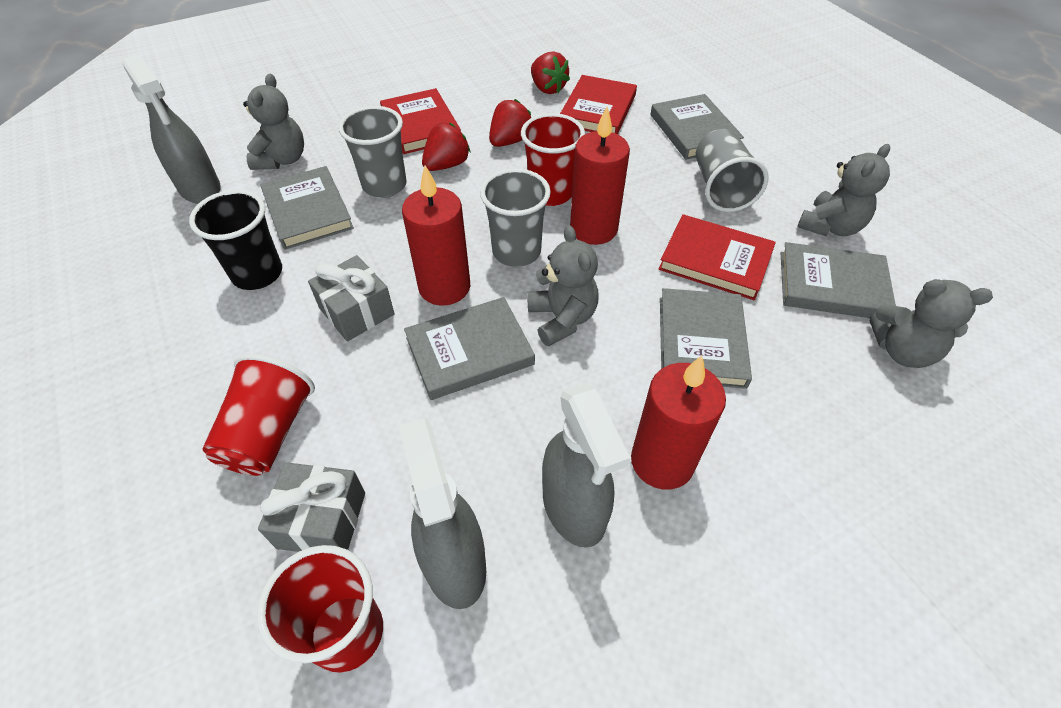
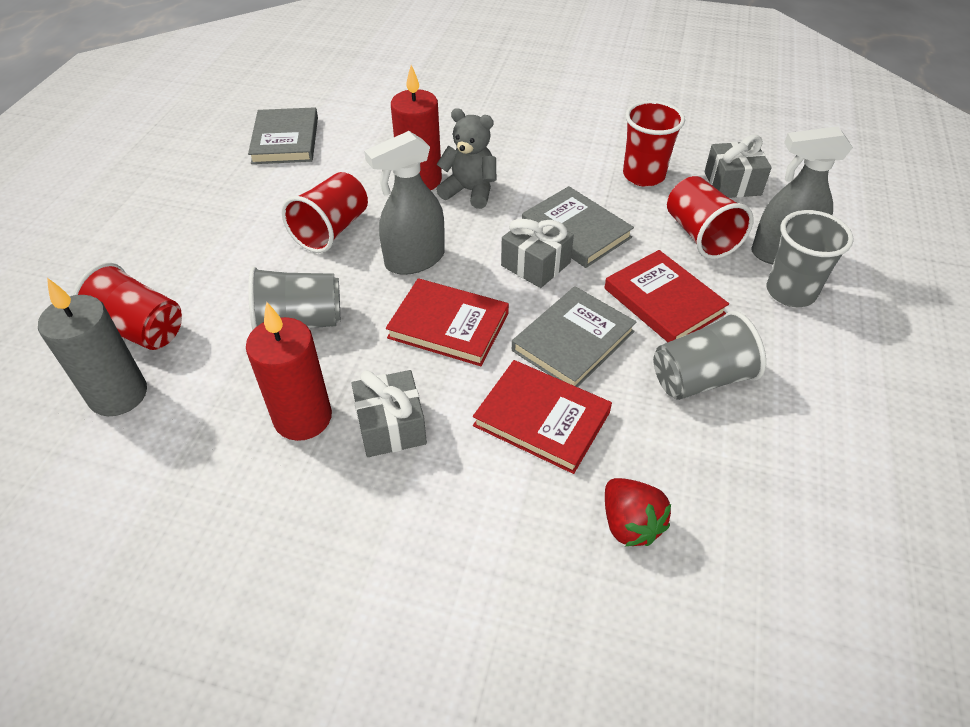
black cup: 1 -> 0
grey book: 5 -> 3
grey candle: 0 -> 1
grey gift: 2 -> 3
grey spray bottle: 3 -> 2
grey teddy bear: 4 -> 1
red candle: 3 -> 2
red cup: 3 -> 4
red strawberry: 3 -> 1

